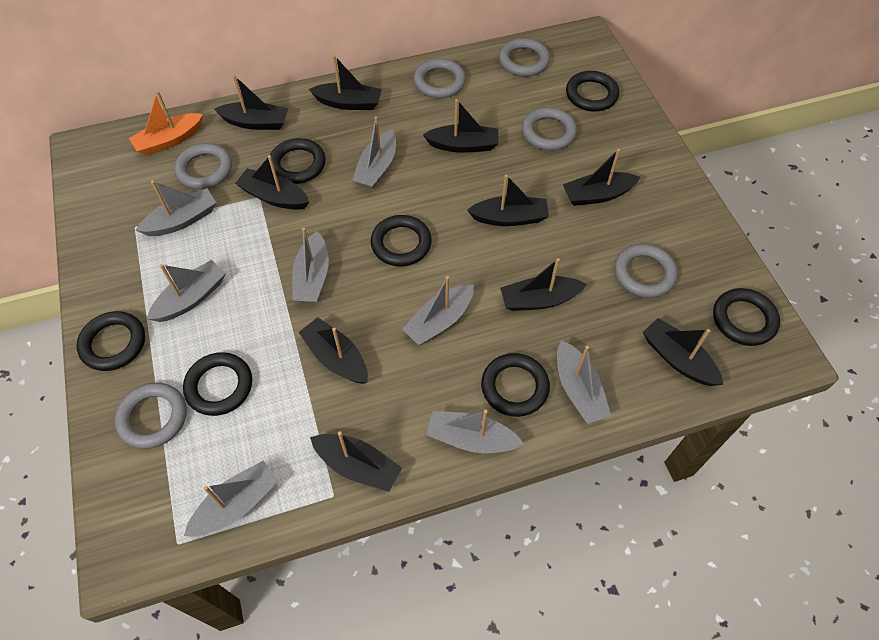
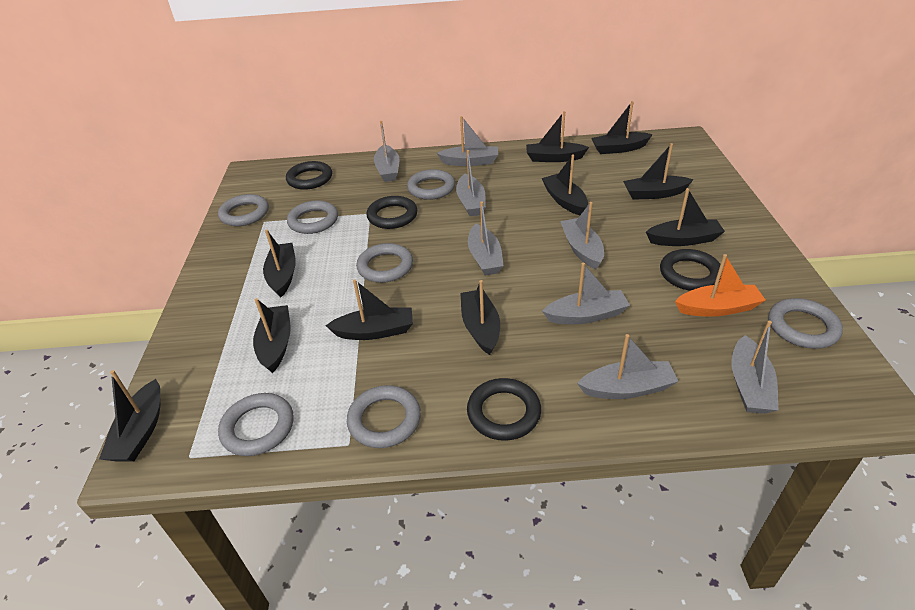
black ring: 7 -> 4
grey ring: 6 -> 7

